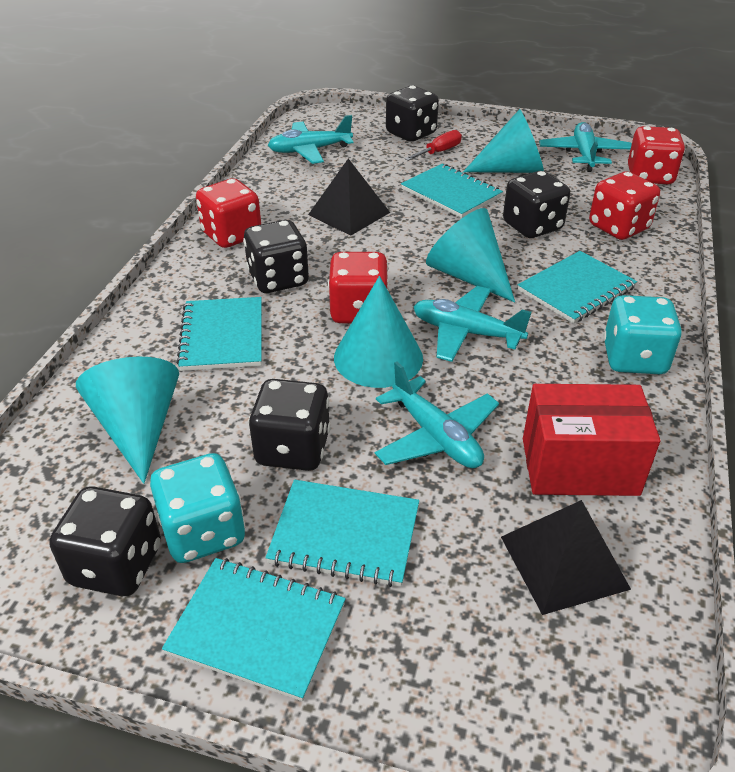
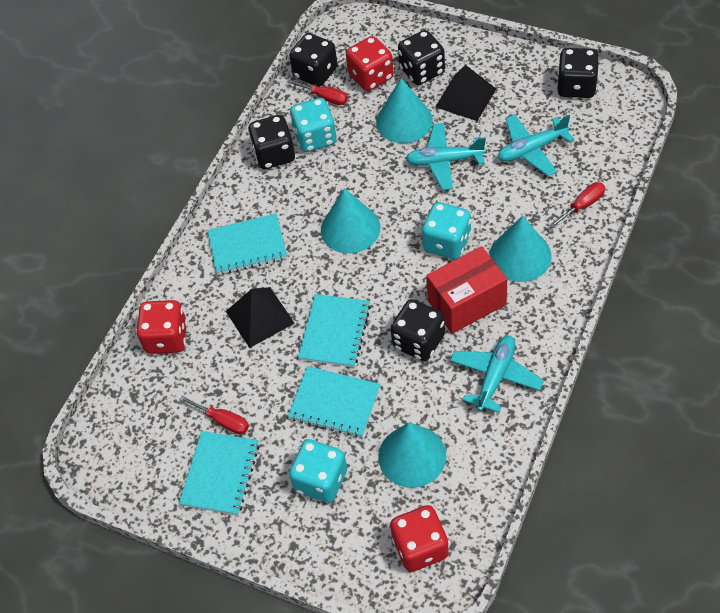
red dice: 4 -> 3
red screwdriver: 1 -> 3
turquoise dice: 2 -> 3
turquoise notebook: 5 -> 4
turquoise plane: 4 -> 3

